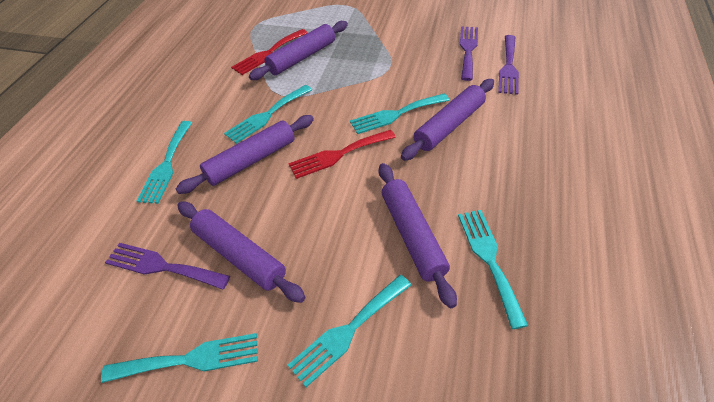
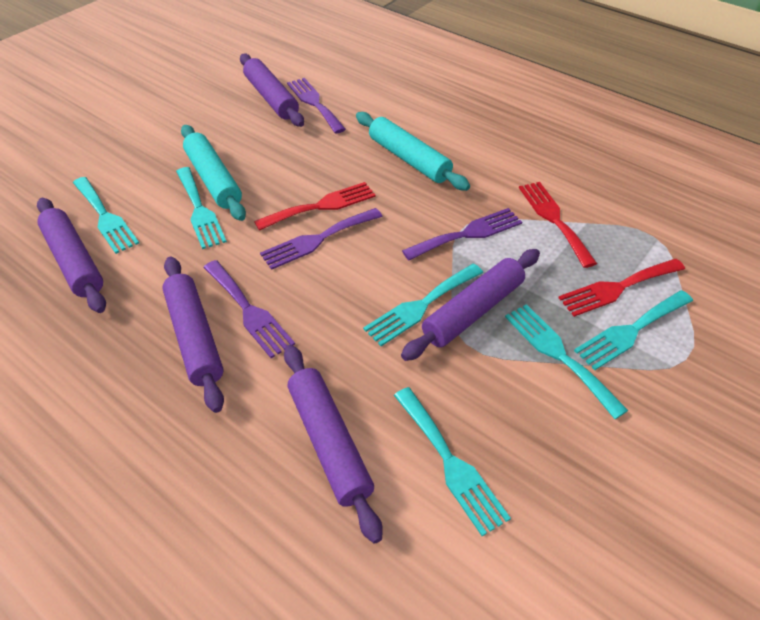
purple fork: 3 -> 4
red fork: 2 -> 3
turquoise rolling pin: 0 -> 2

